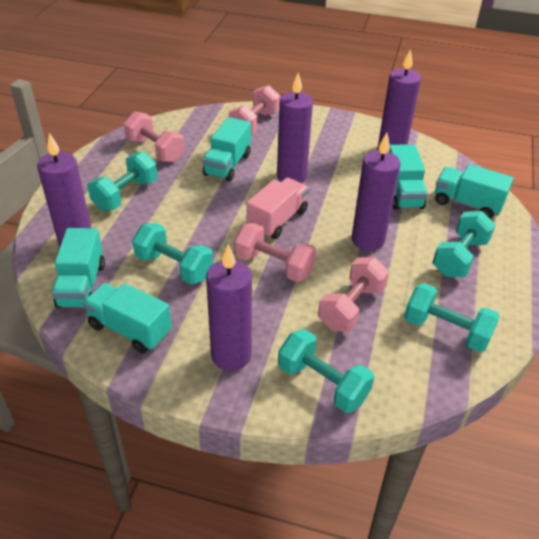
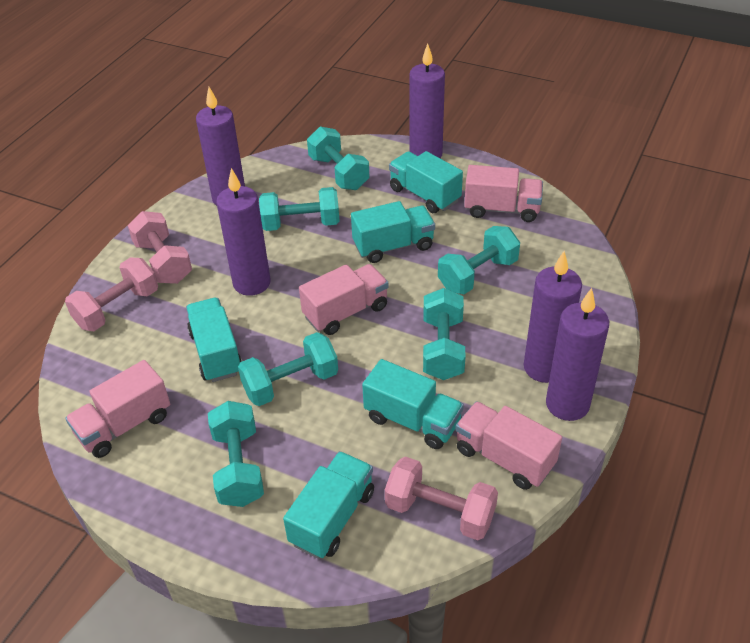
pink dumbbell: 4 -> 3
pink truck: 1 -> 4
turquoise dumbbell: 5 -> 6

